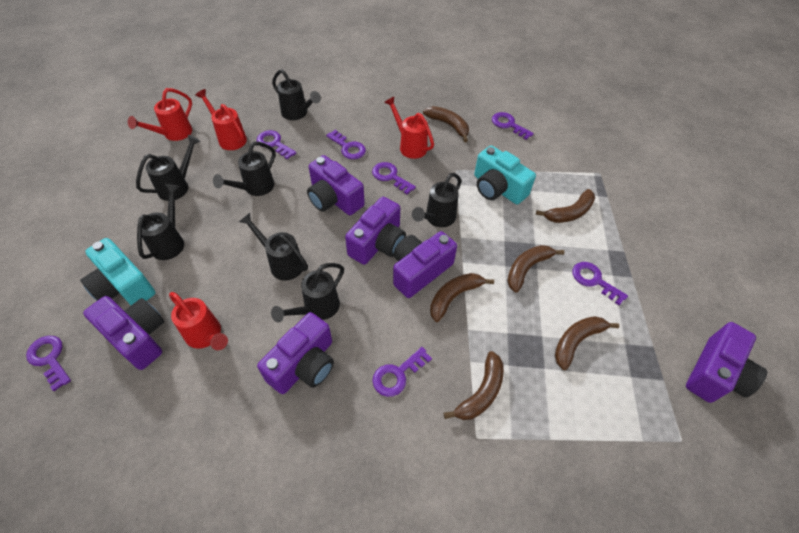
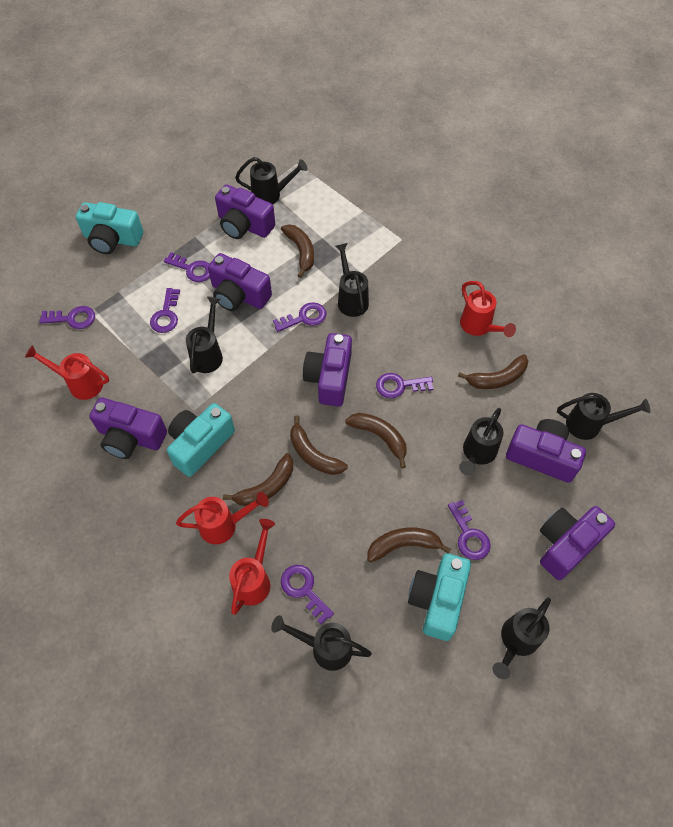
turquoise camera: 2 -> 3

